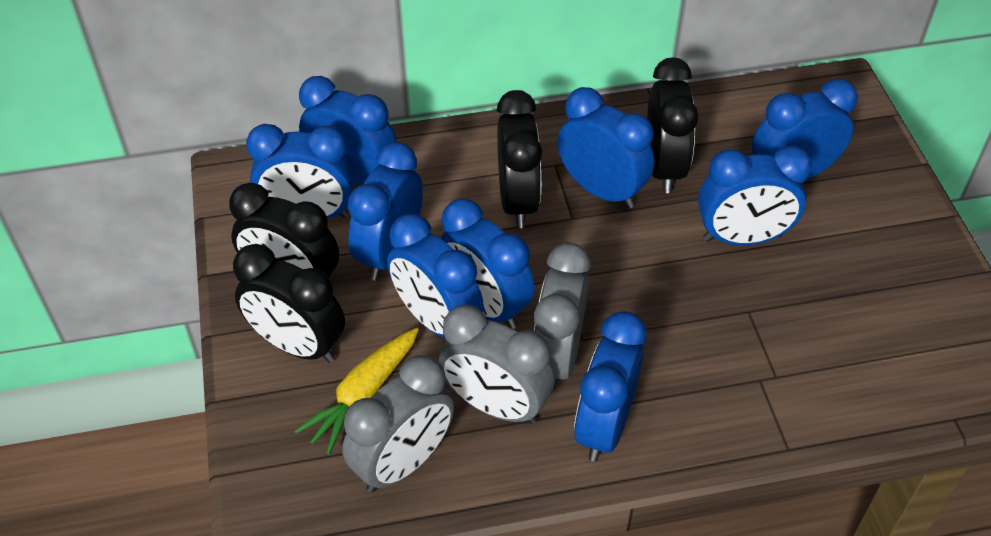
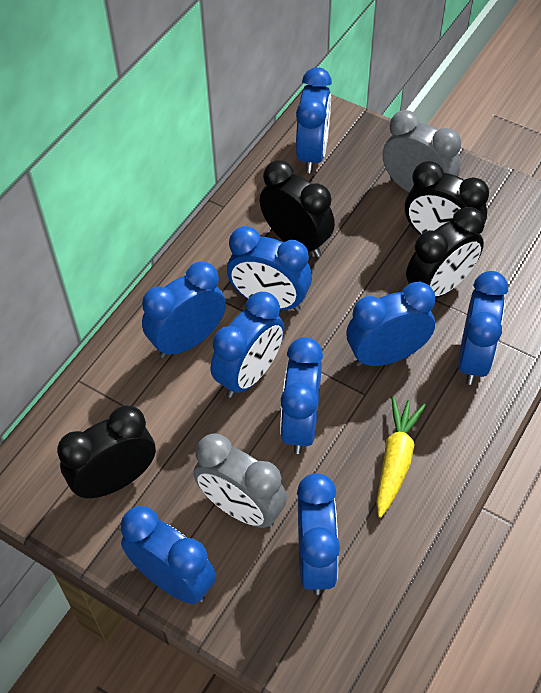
grey clock: 3 -> 2

